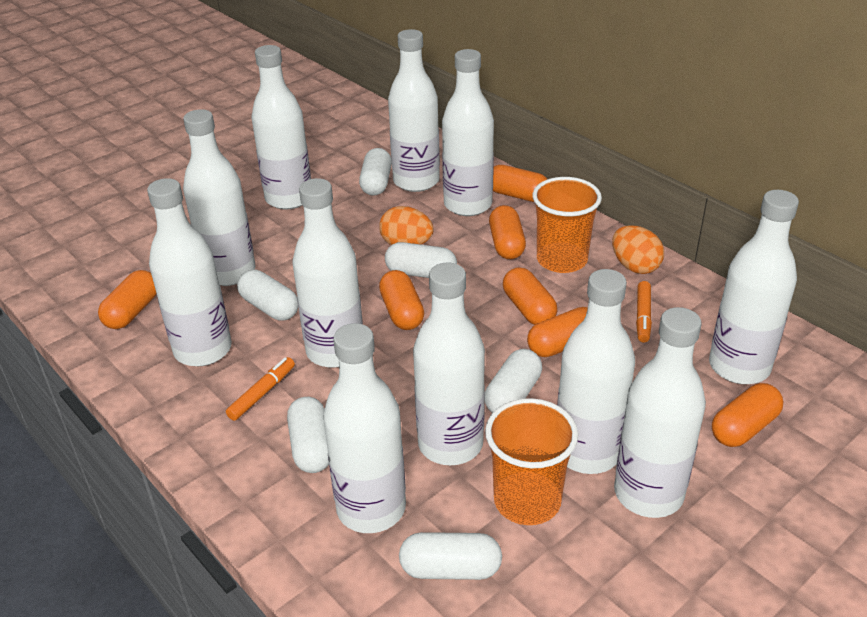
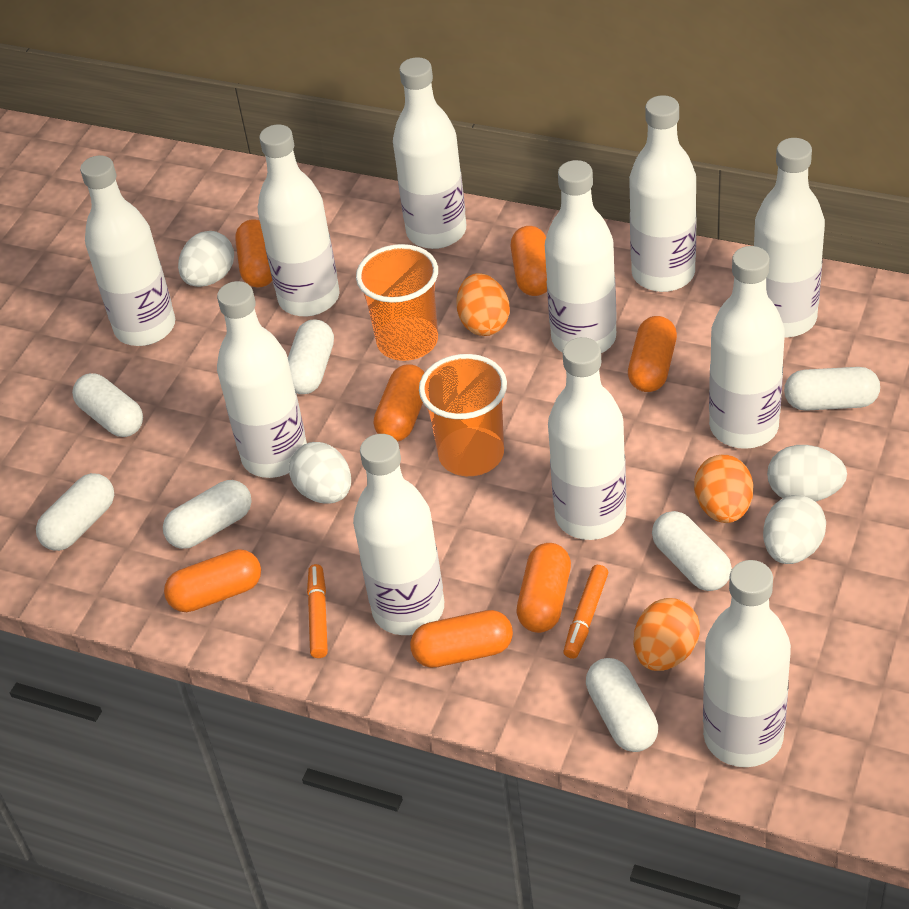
orange egg: 2 -> 3
white capsule: 6 -> 7
white egg: 0 -> 4

